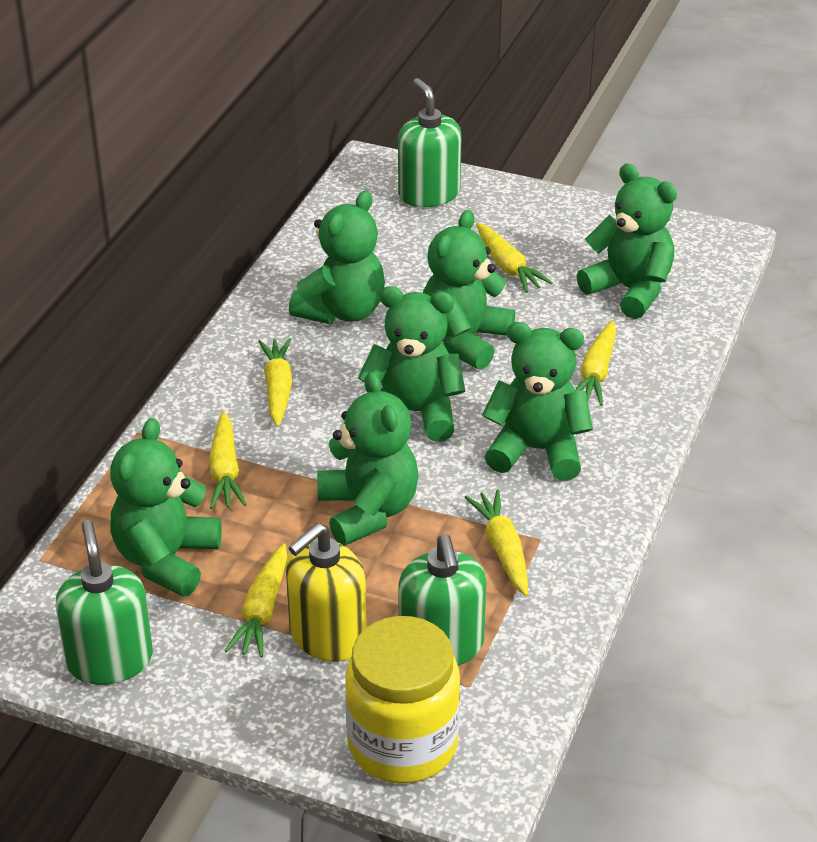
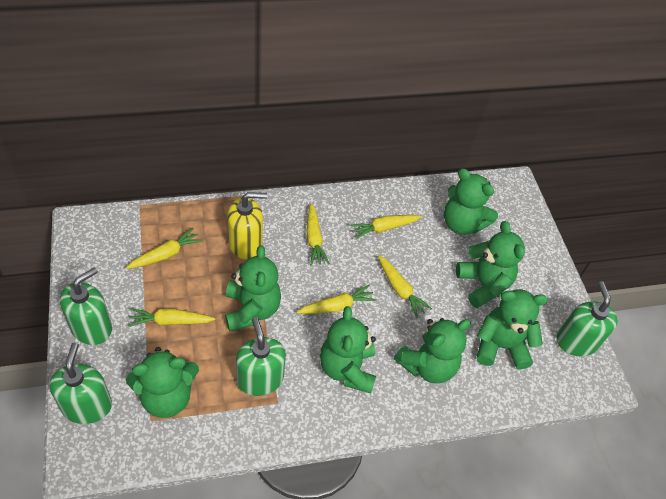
green soap dispenser: 3 -> 4
yellow jar: 1 -> 0

